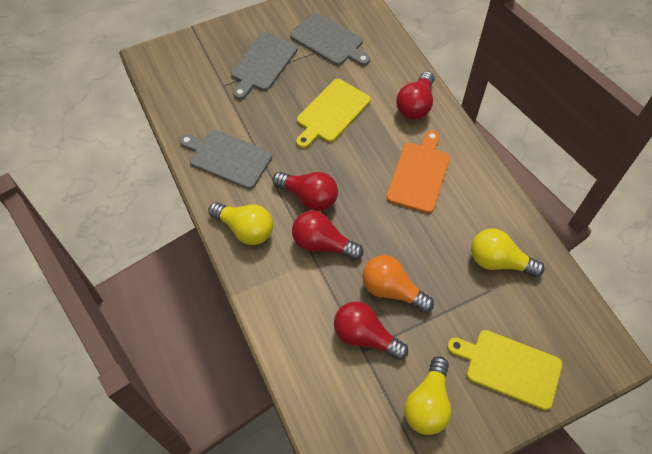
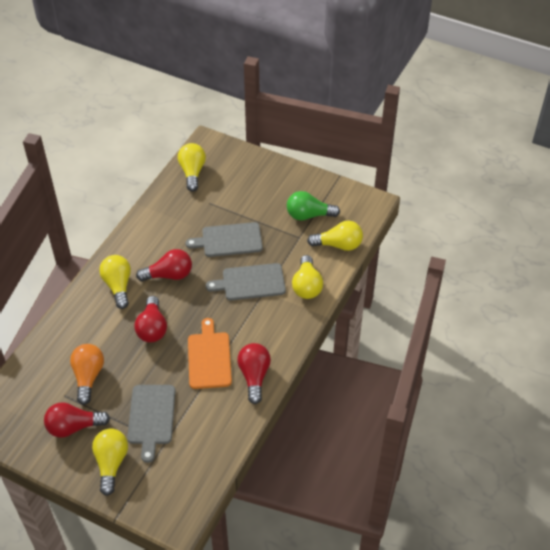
green light bulb: 0 -> 1
yellow cutting board: 2 -> 0
yellow light bulb: 3 -> 5

